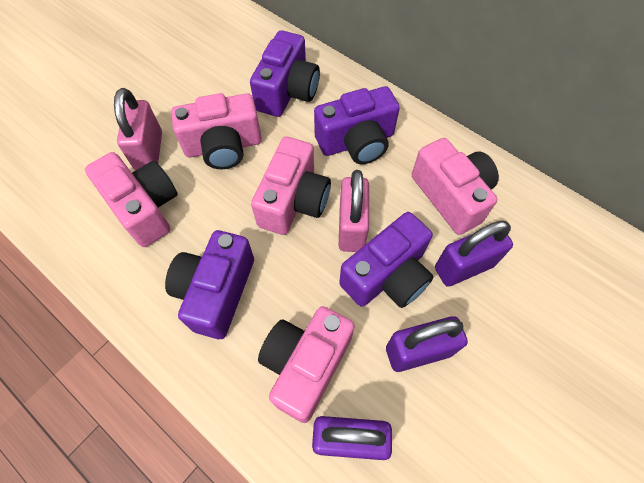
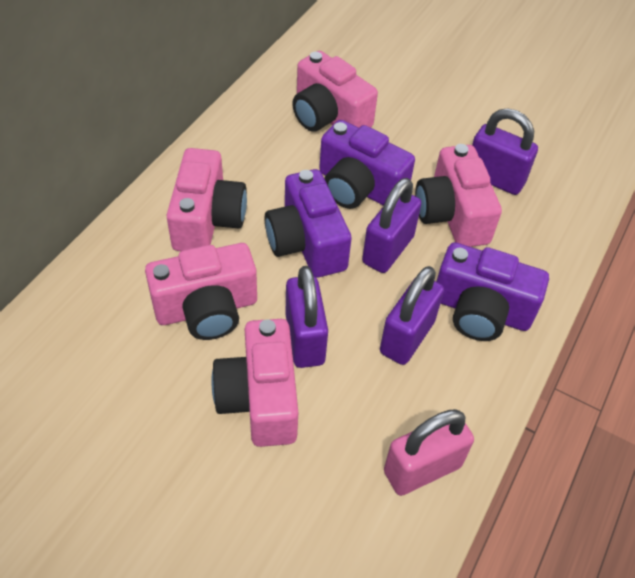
pink padlock: 2 -> 1
purple camera: 4 -> 3
purple padlock: 3 -> 4

